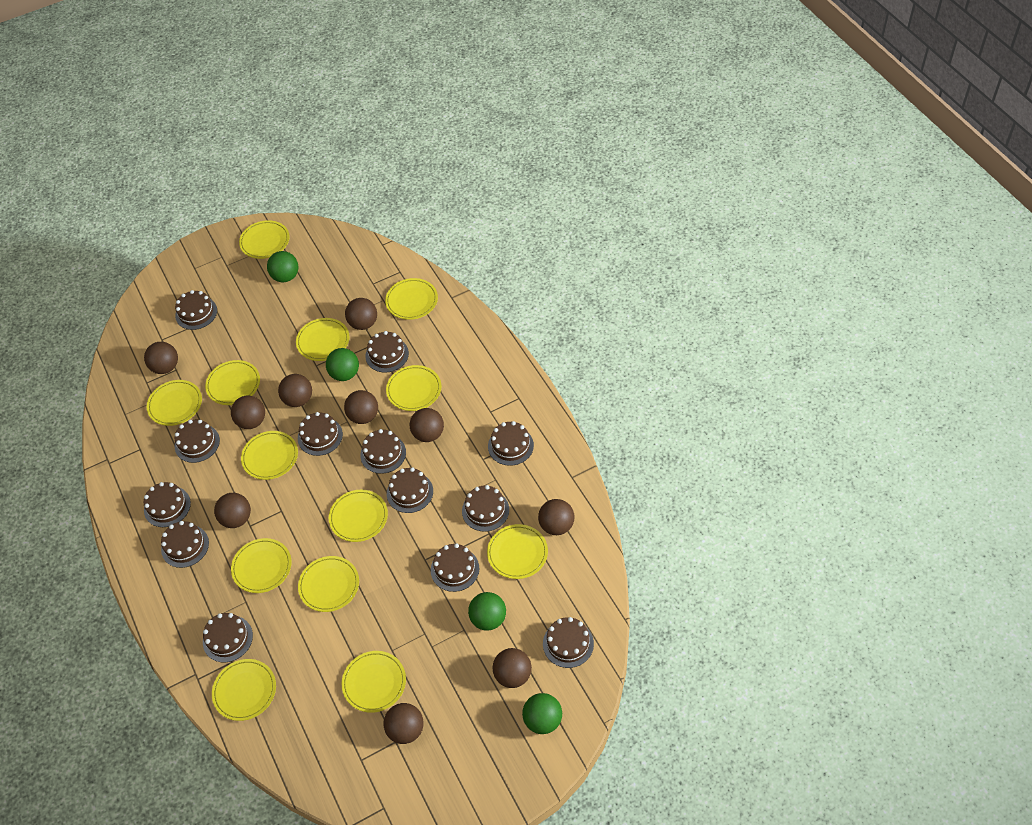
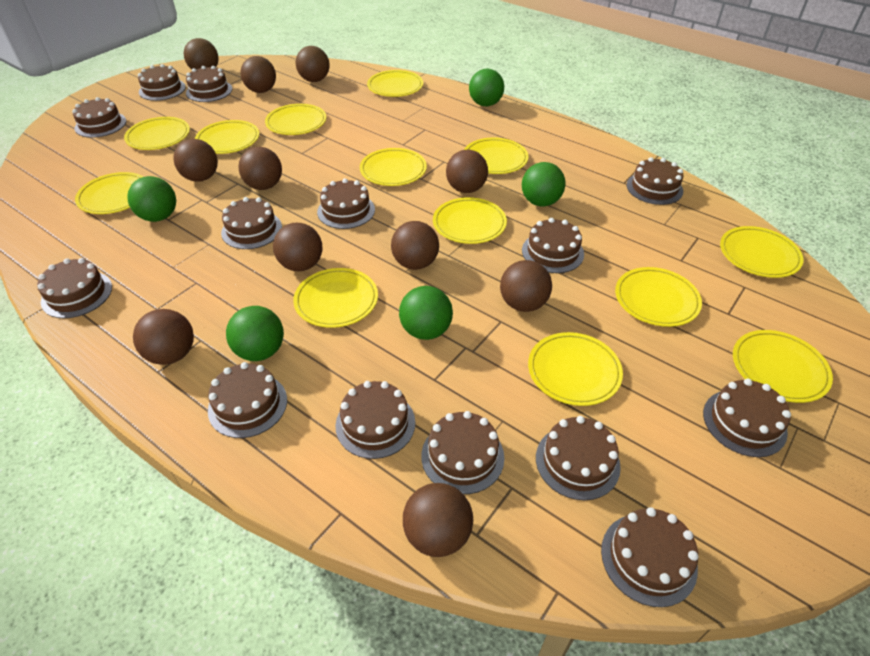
brown ball: 10 -> 11
brown cake: 13 -> 14
green ball: 4 -> 5

